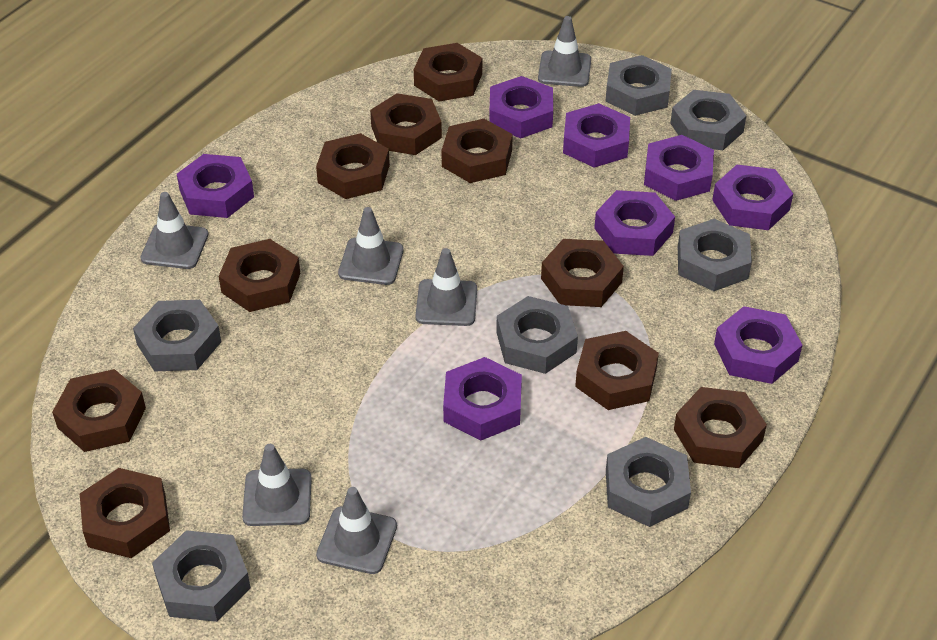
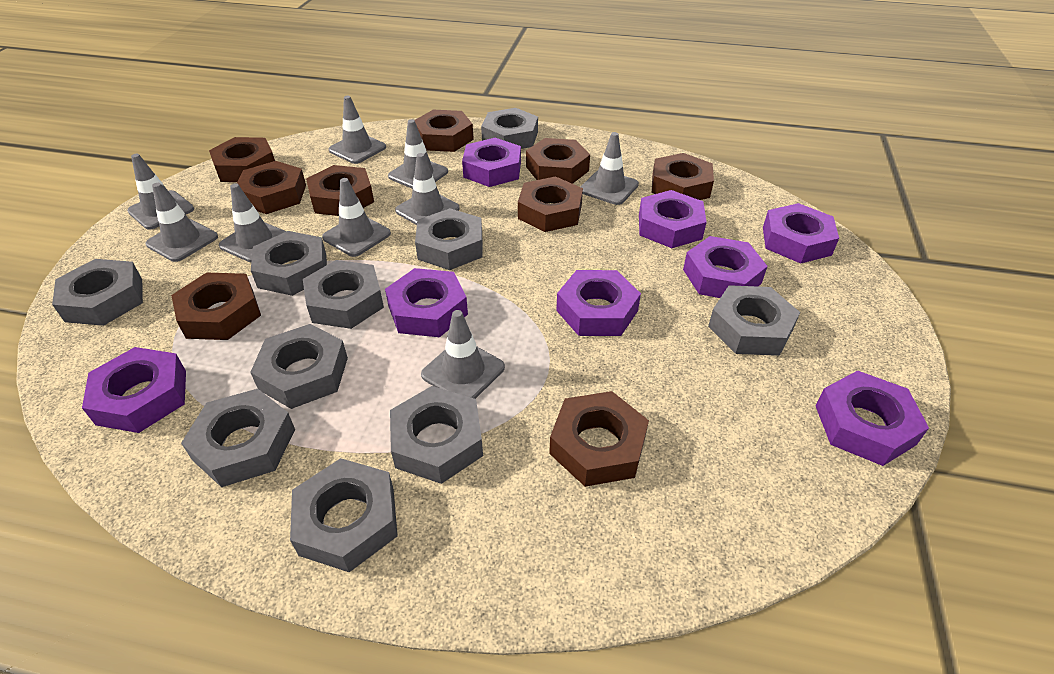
brown nut: 10 -> 9
grey nut: 7 -> 10
grey traffic cone: 6 -> 9

